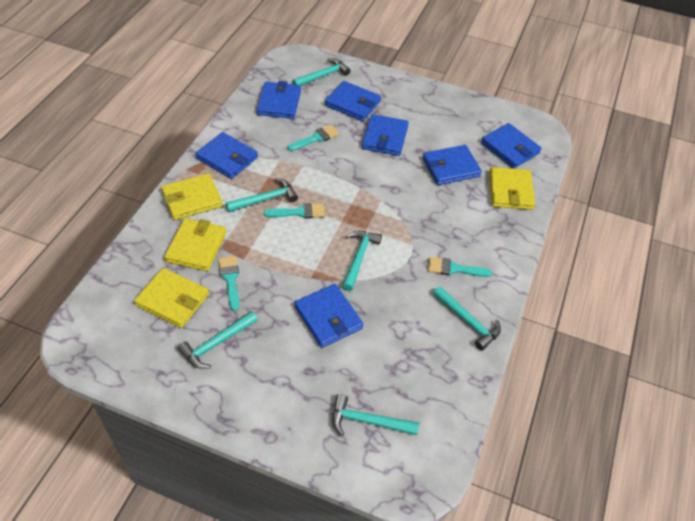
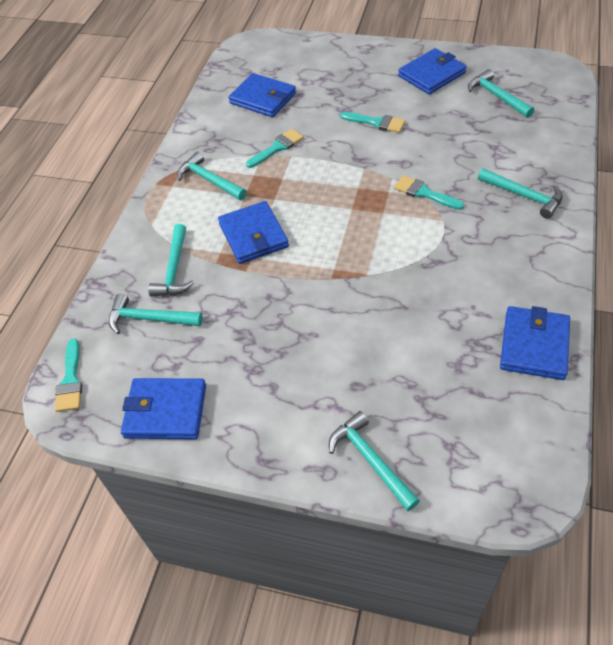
blue wallet: 7 -> 5
yellow wallet: 4 -> 0

